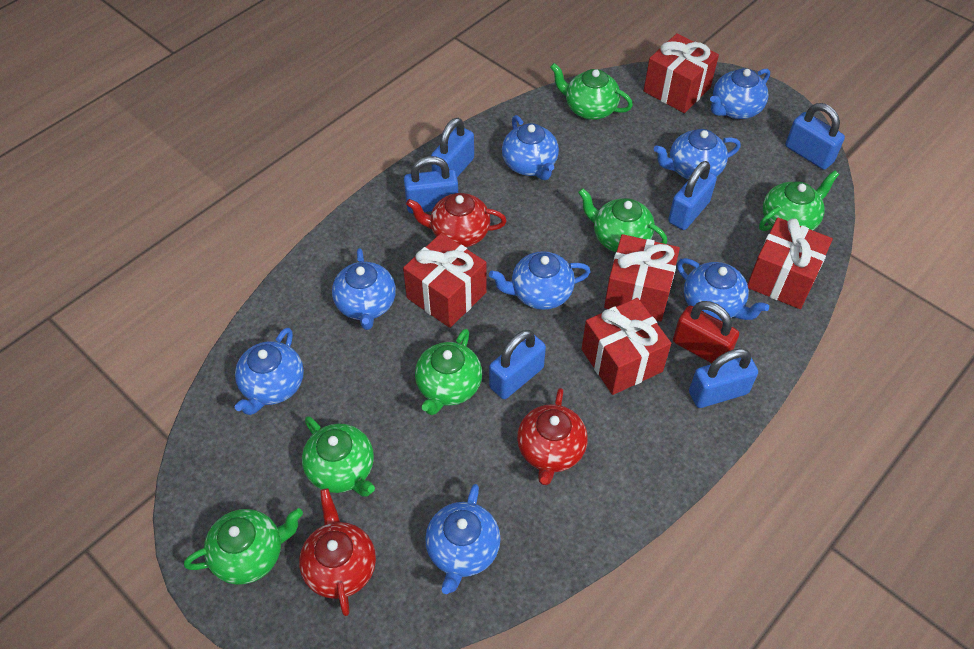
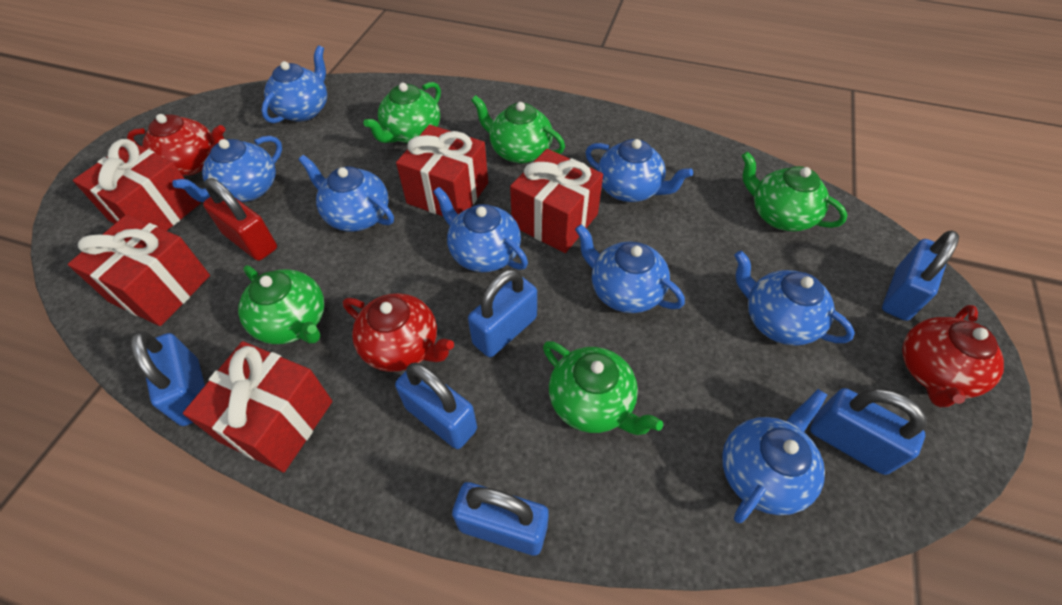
green teapot: 6 -> 5

